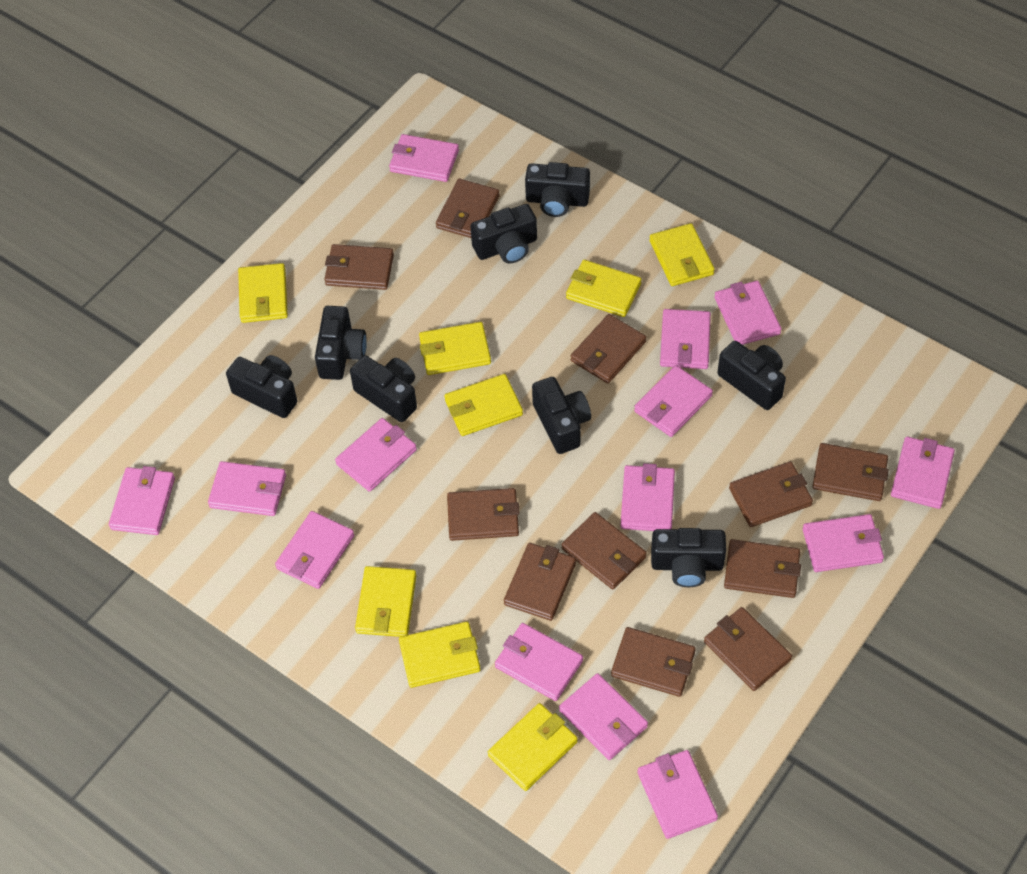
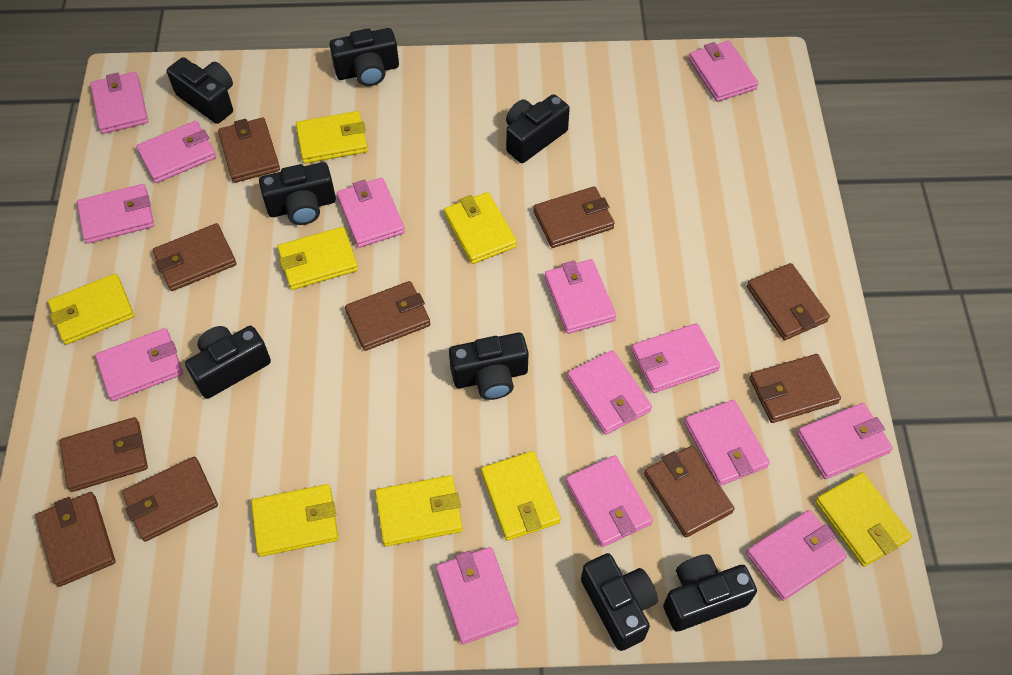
brown wallet: 11 -> 10

